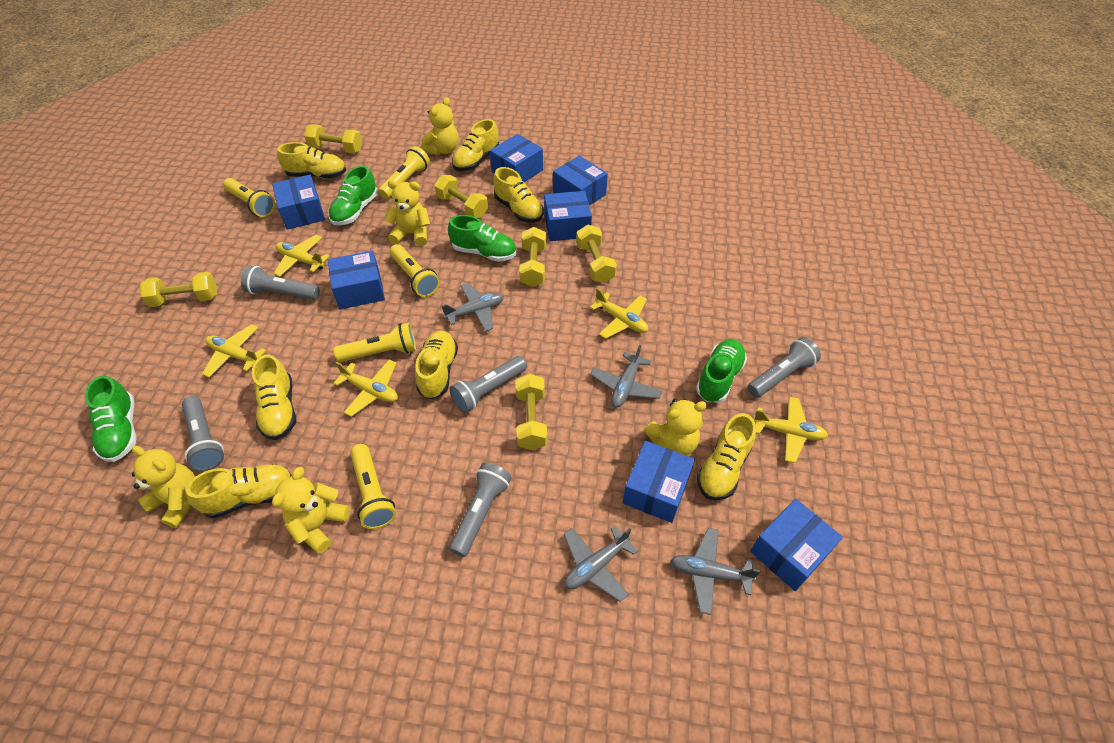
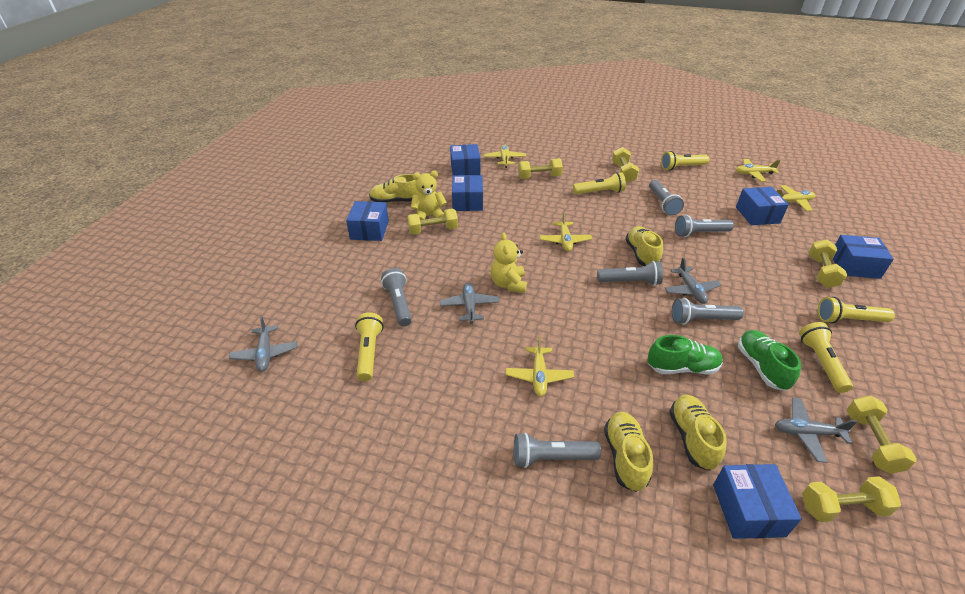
blue box: 7 -> 6
green shoe: 4 -> 2
grey flashlight: 5 -> 6
yellow shoe: 7 -> 4
yellow teddy bear: 5 -> 2

